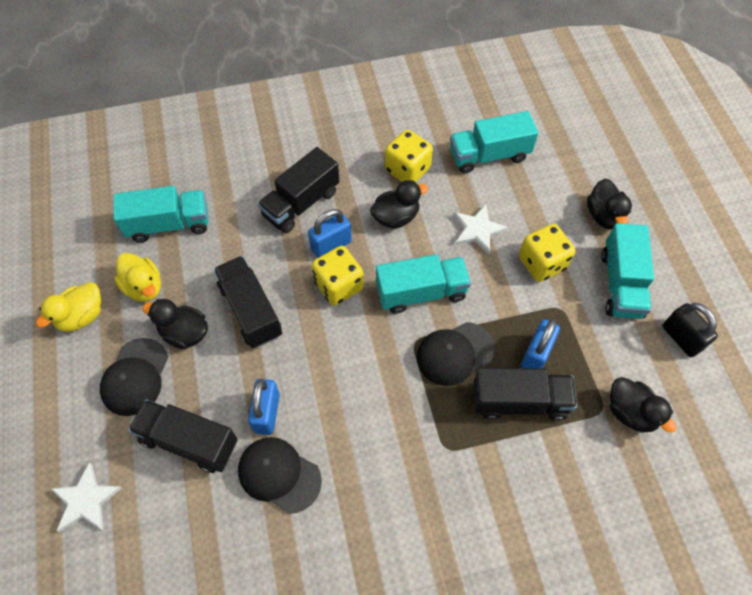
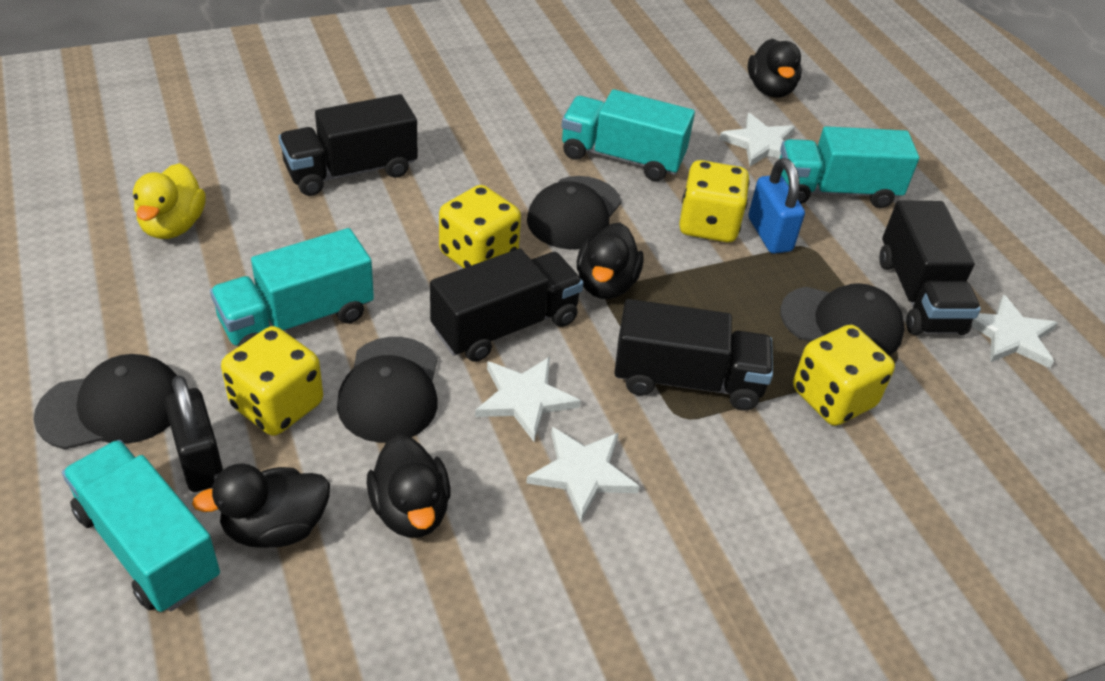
black cap: 3 -> 4
blue padlock: 3 -> 1
white star: 2 -> 4
yellow dice: 3 -> 4
yellow duck: 2 -> 1

